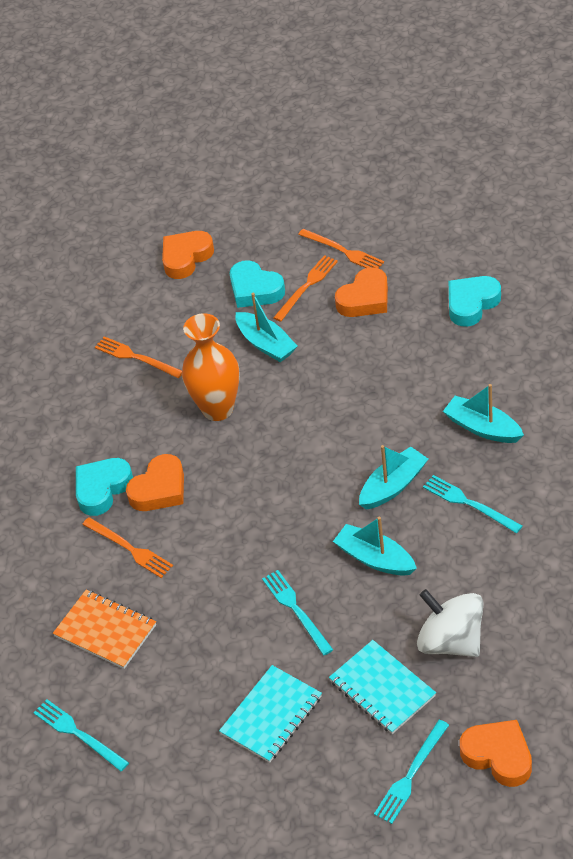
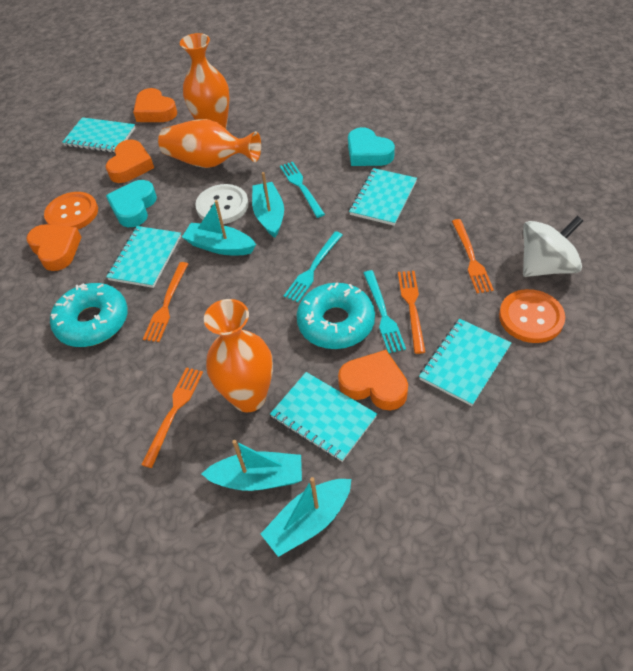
orange button: 0 -> 2
orange notebook: 1 -> 0
orange vase: 1 -> 3
turquoise donut: 0 -> 2
turquoise fork: 4 -> 3
turquoise heart: 3 -> 2
turquoise notebook: 2 -> 5
white button: 0 -> 1

